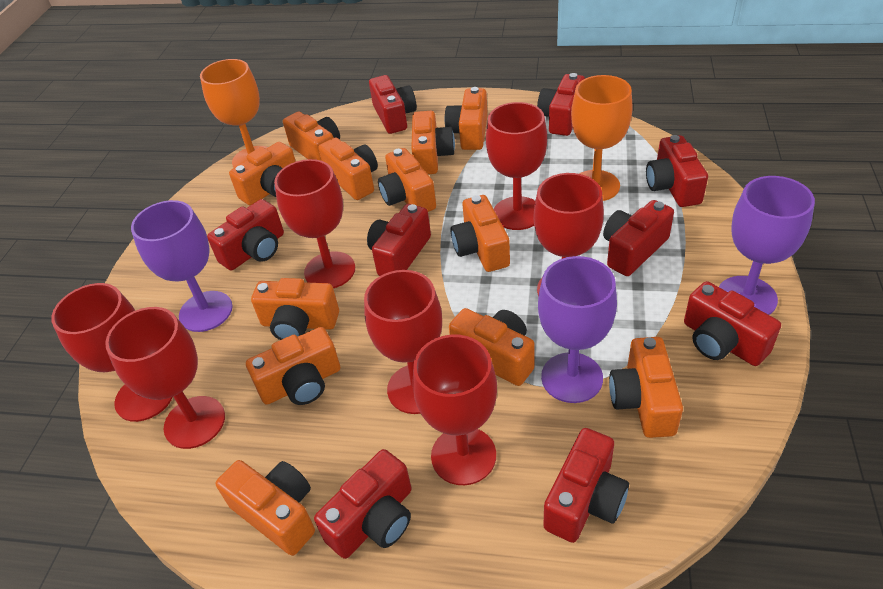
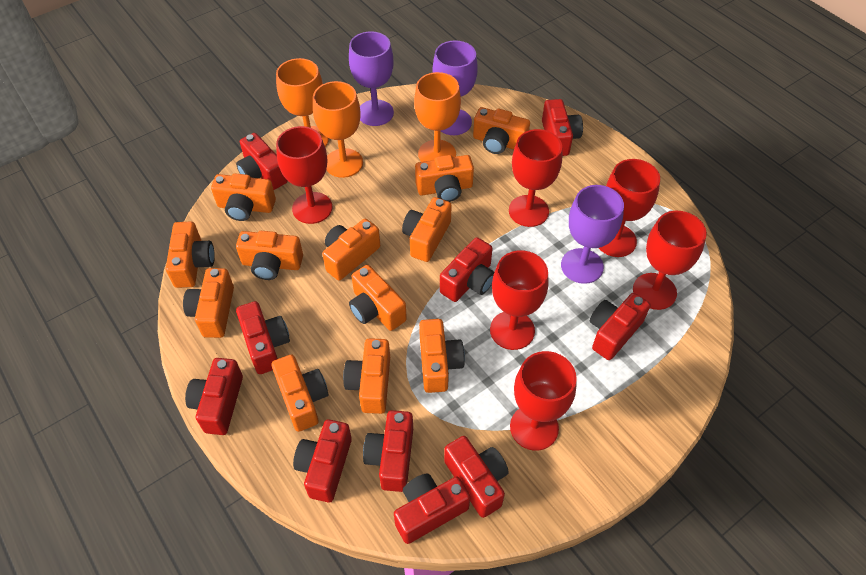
orange goblet: 2 -> 3
red camera: 9 -> 10
red goblet: 7 -> 6

